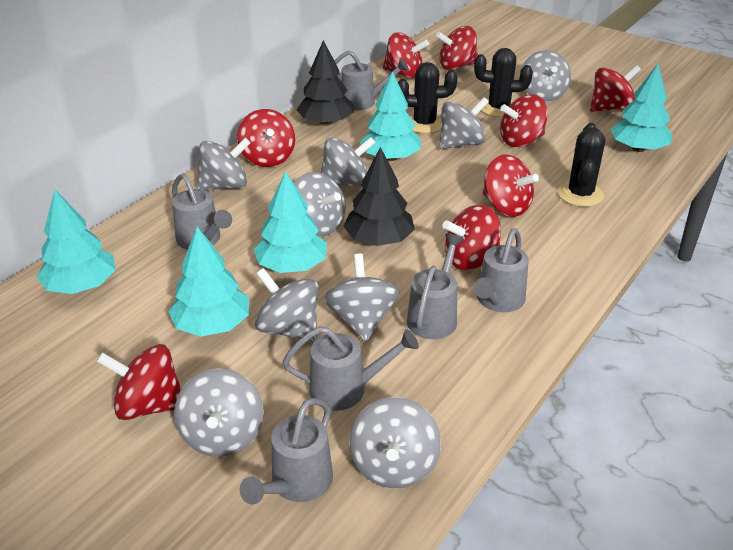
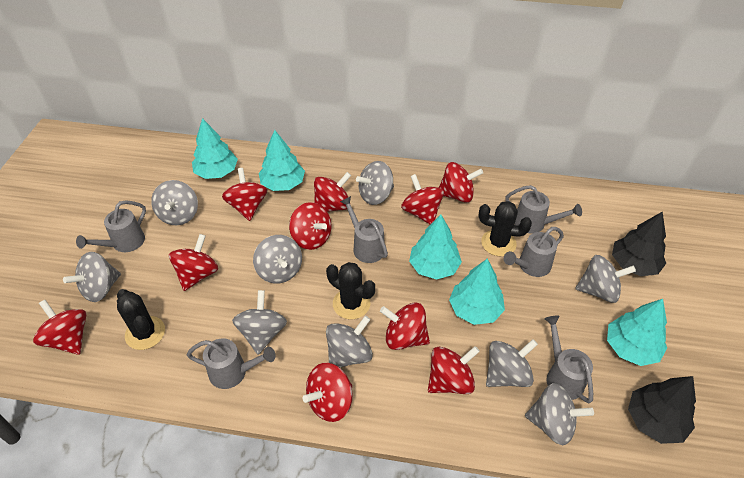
red spinning top: 8 -> 10

